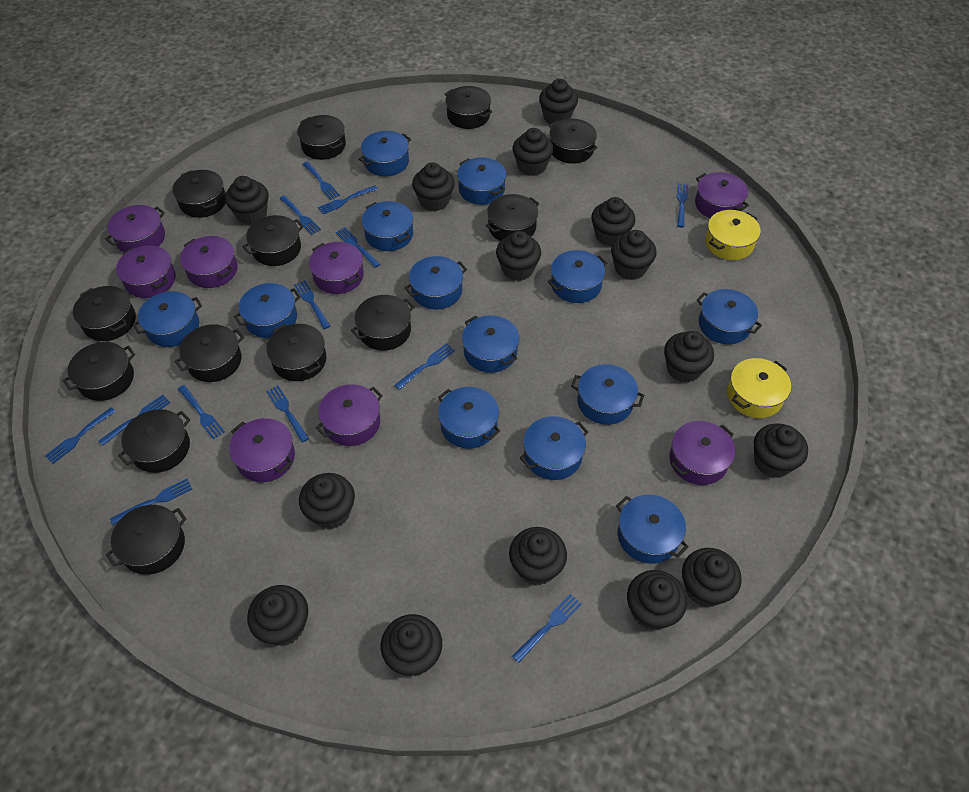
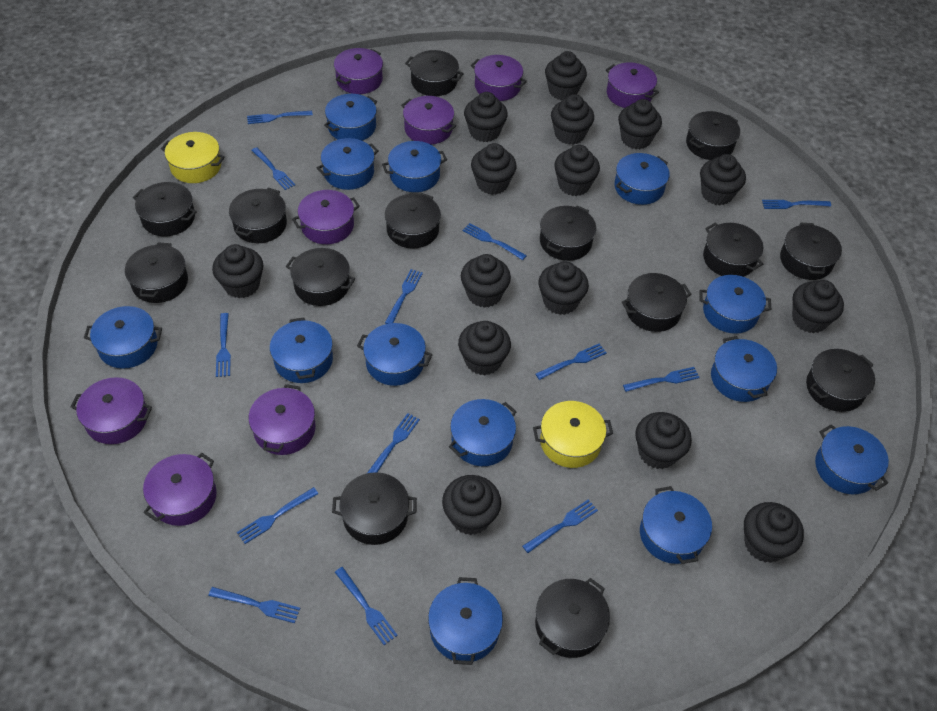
black pot: 13 -> 14

